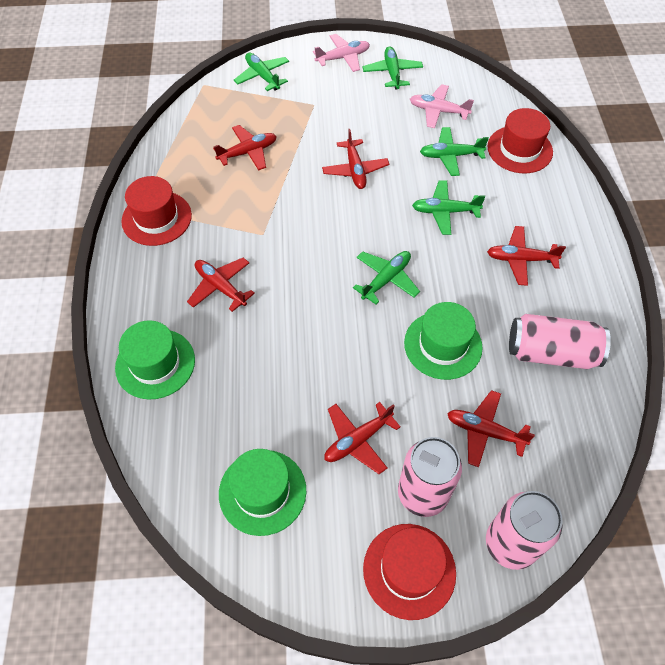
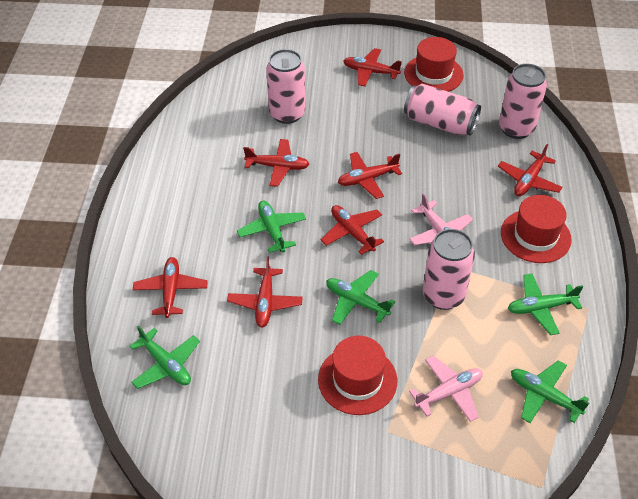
green hat: 3 -> 0
pink can: 3 -> 4
red plane: 6 -> 7

